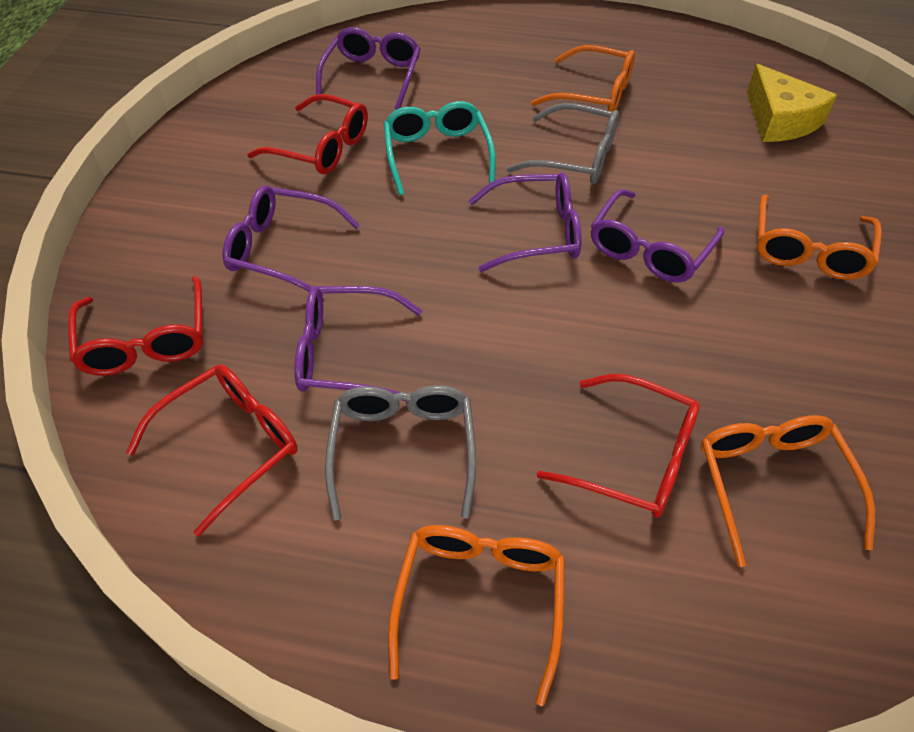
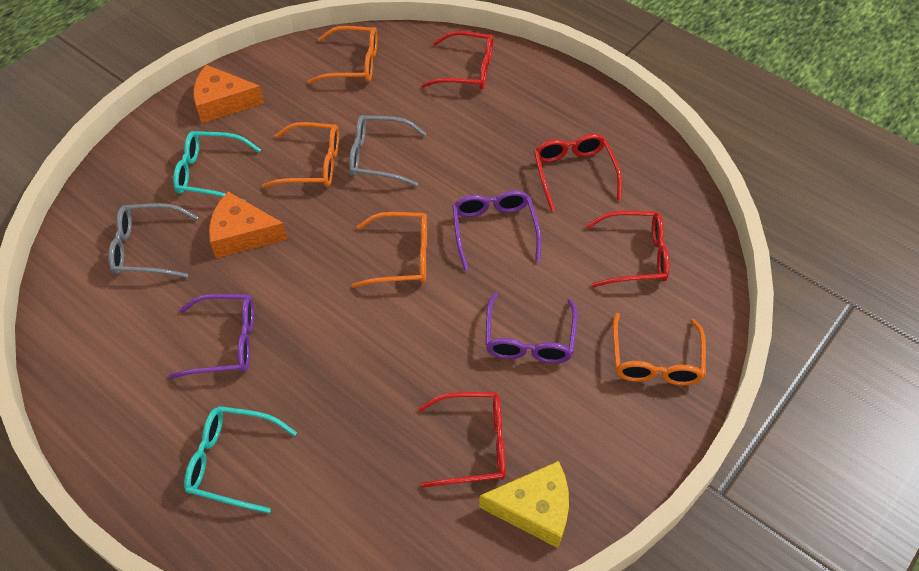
orange cheese: 0 -> 2
purple glasses: 5 -> 3
turquoise glasses: 1 -> 2

